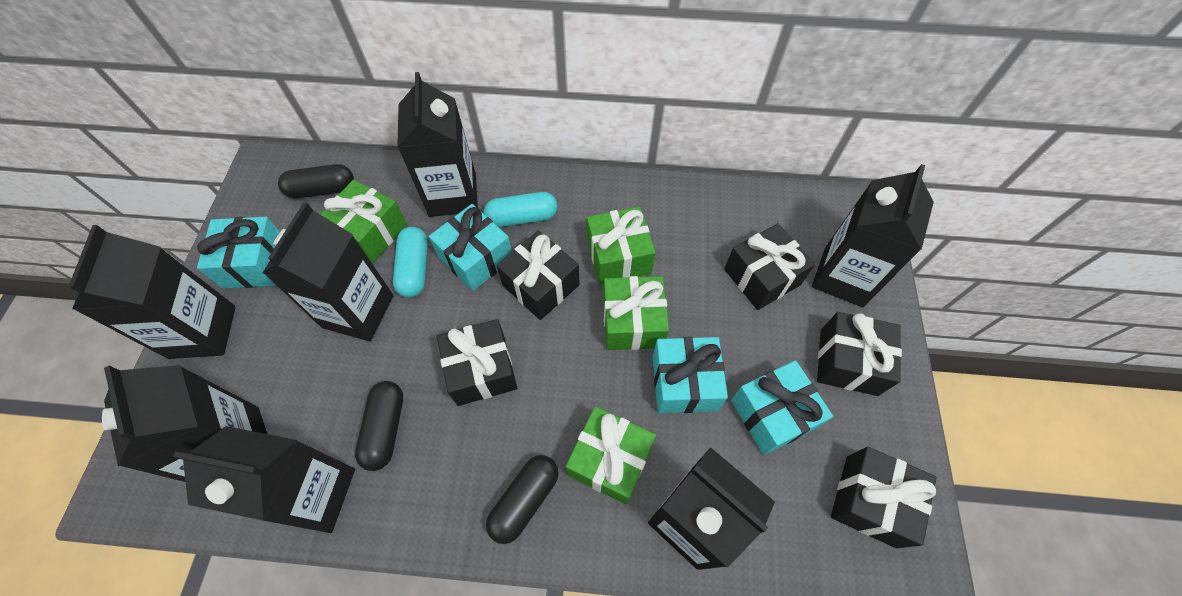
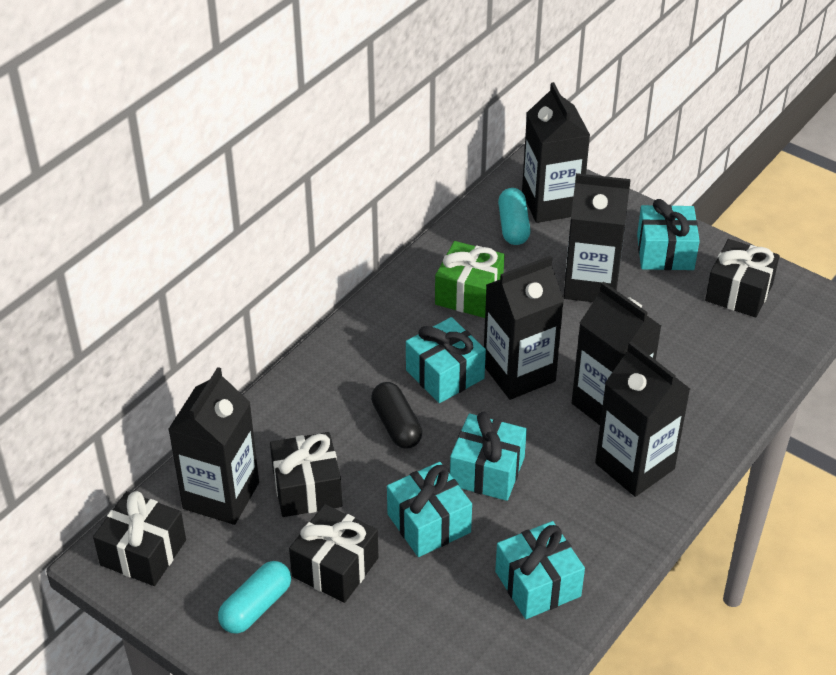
black capsule: 3 -> 1
black carton: 7 -> 6
black gift: 5 -> 4
green gift: 4 -> 1
turquoise gift: 4 -> 5

